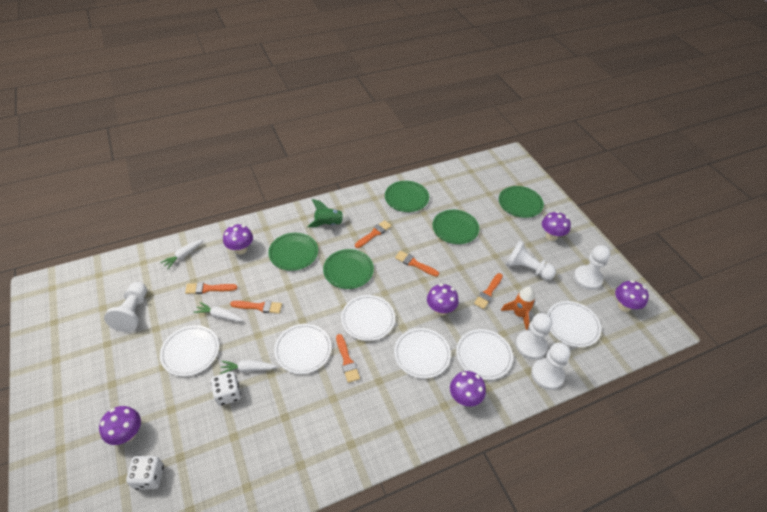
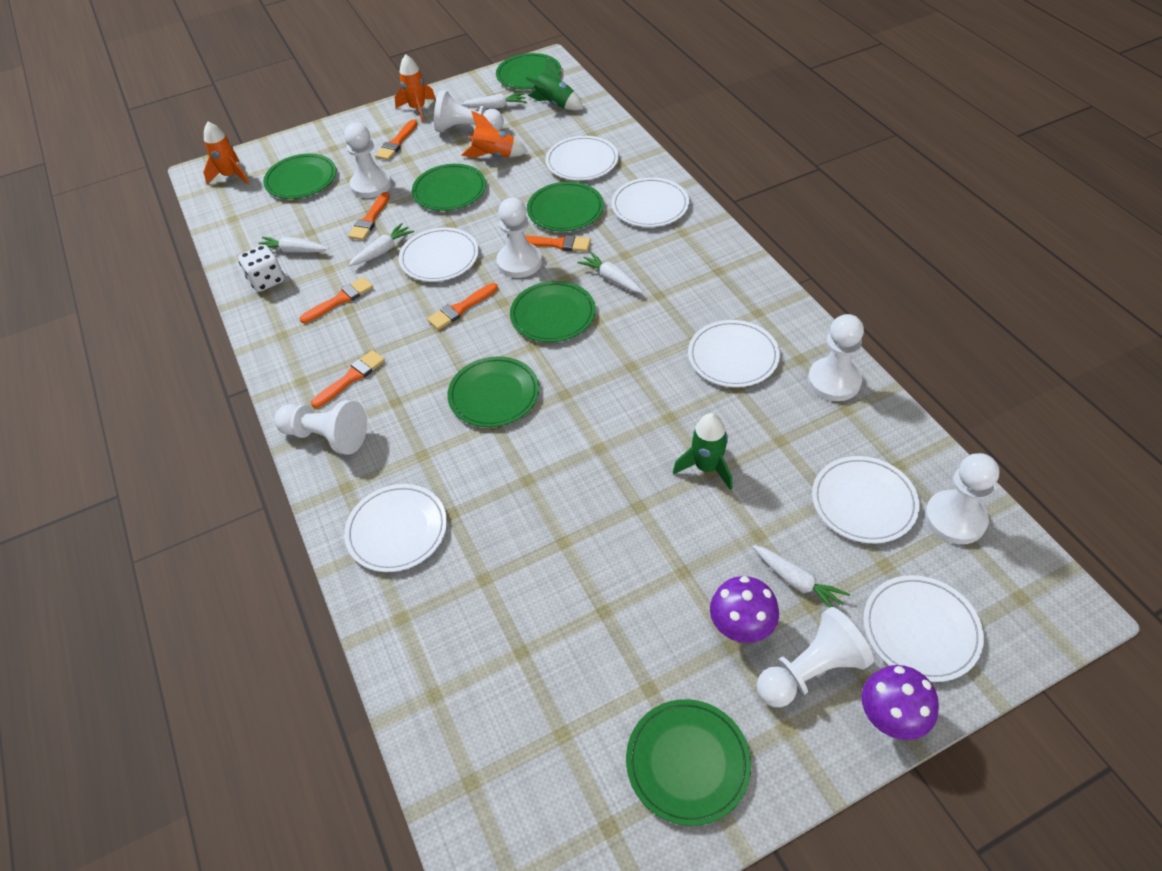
green plate: 5 -> 7
green rocket: 1 -> 2
orange rocket: 1 -> 3
purple mushroom: 6 -> 2
white carrot: 3 -> 5
white dice: 2 -> 1
white pawn: 5 -> 7
white plate: 6 -> 7

